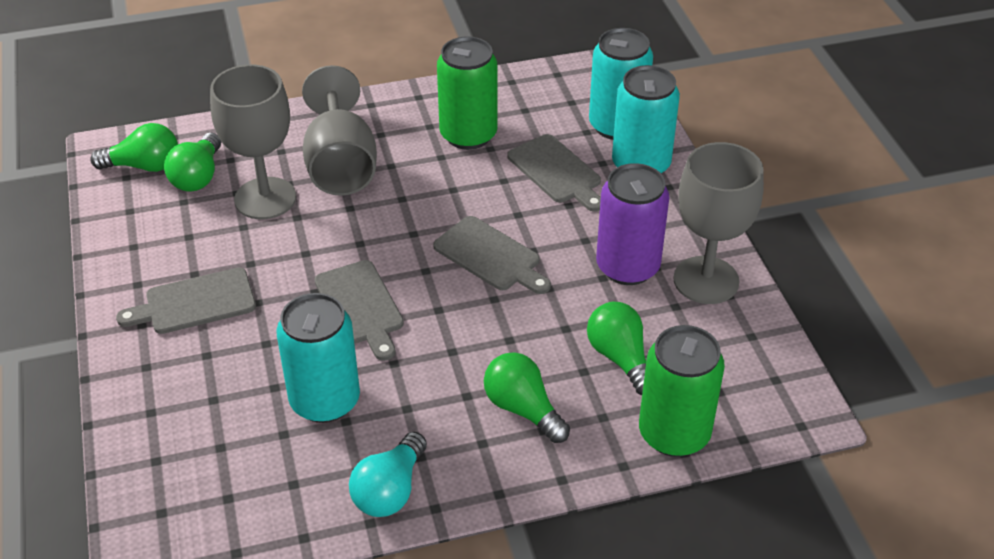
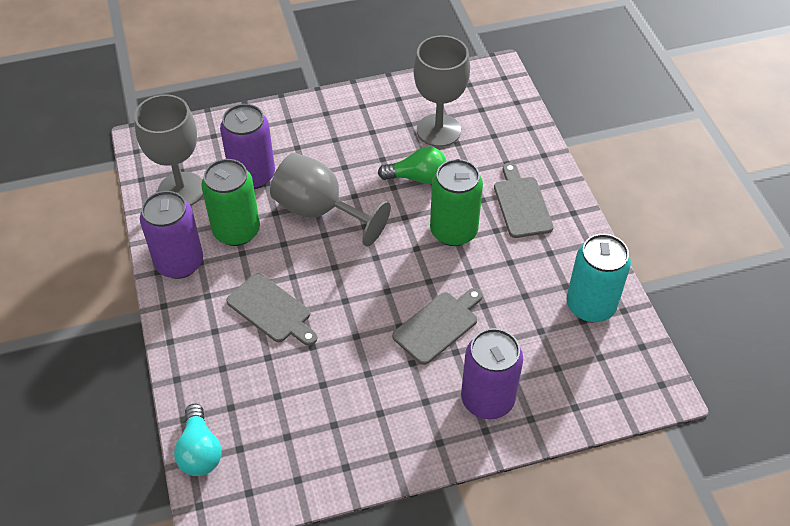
green light bulb: 4 -> 1
grey cutting board: 4 -> 3
purple can: 1 -> 3
turquoise can: 3 -> 1

